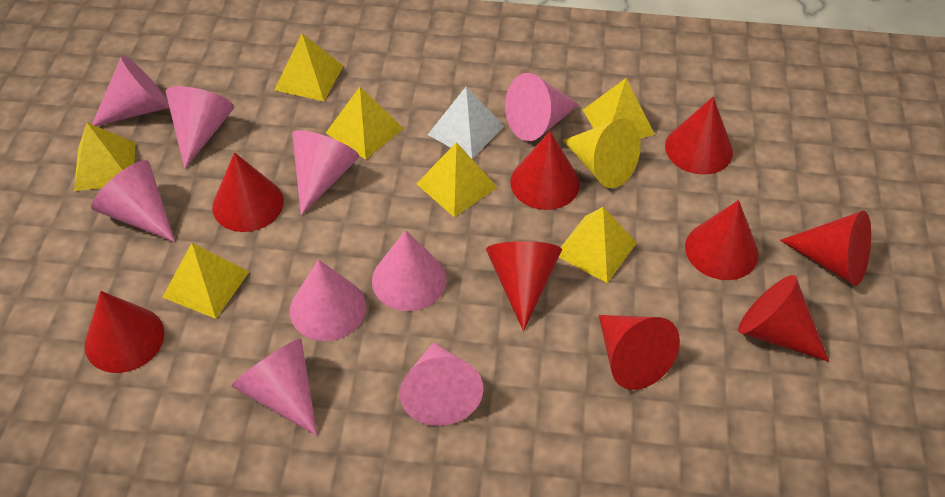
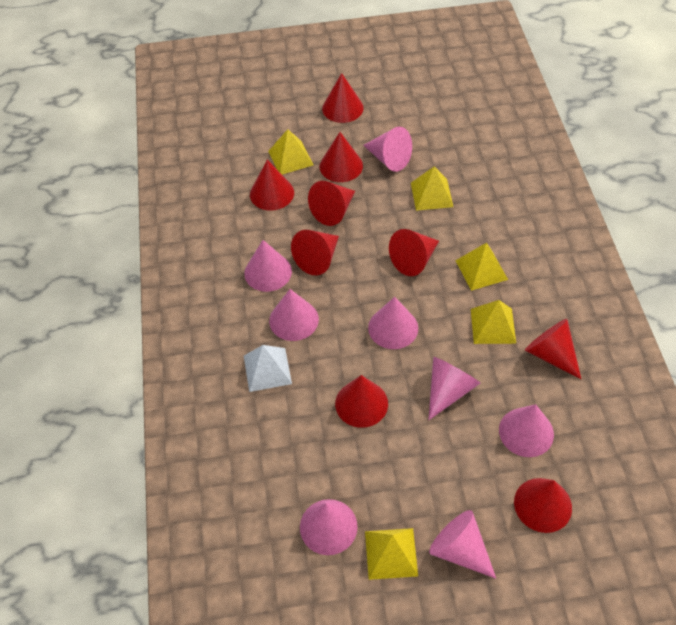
pink cone: 9 -> 8
yellow cone: 1 -> 0
yellow pyramid: 7 -> 5

